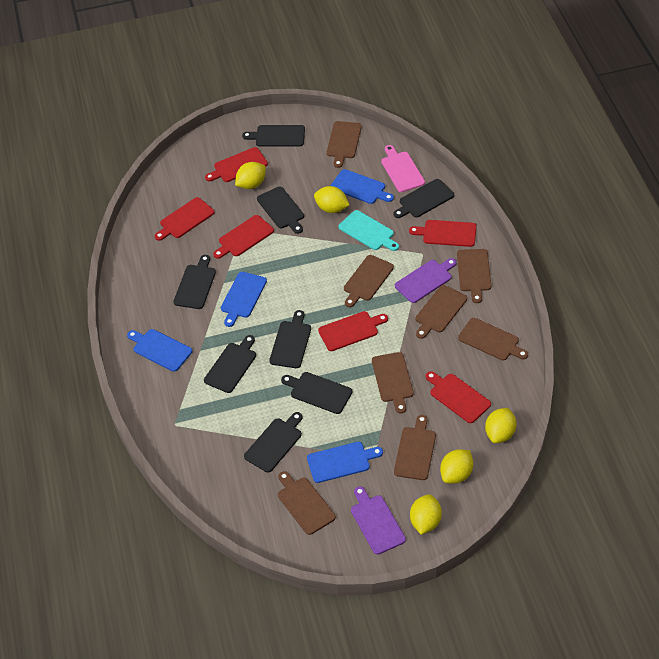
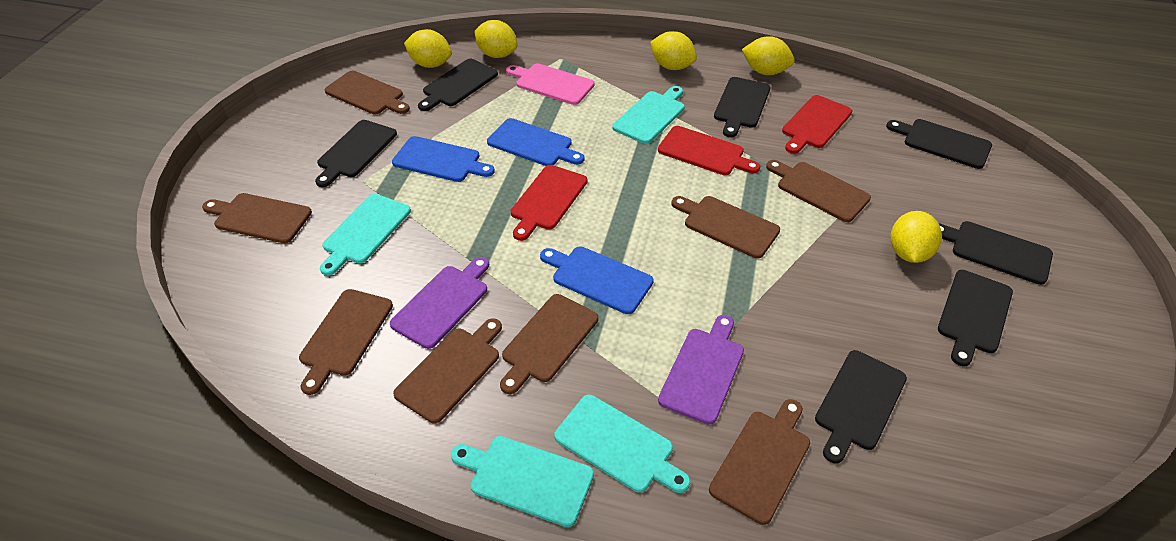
black cutting board: 8 -> 7
blue cutting board: 4 -> 3
red cutting board: 6 -> 3
turquoise cutting board: 1 -> 4

